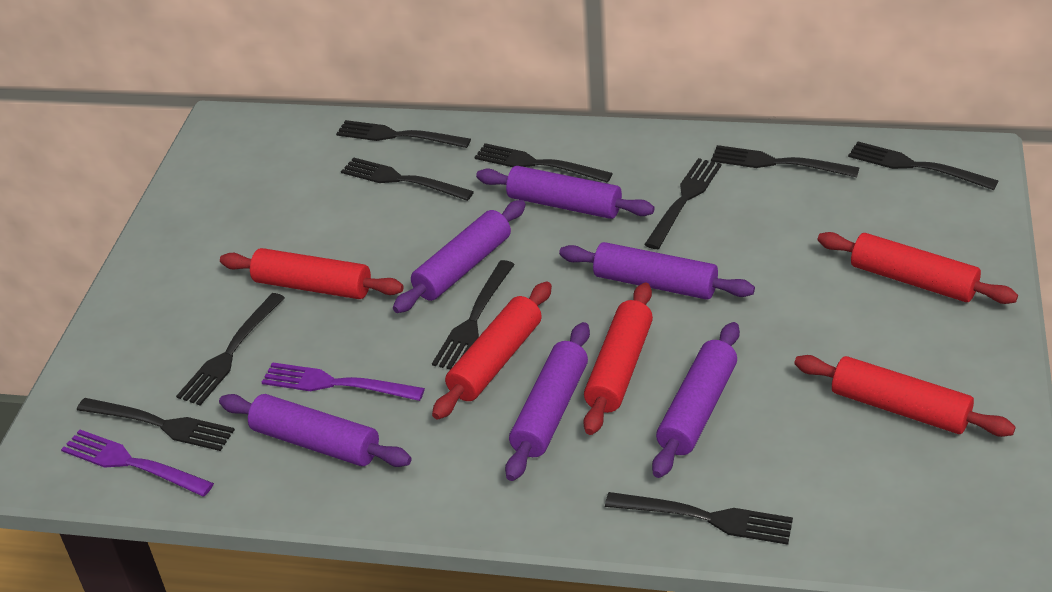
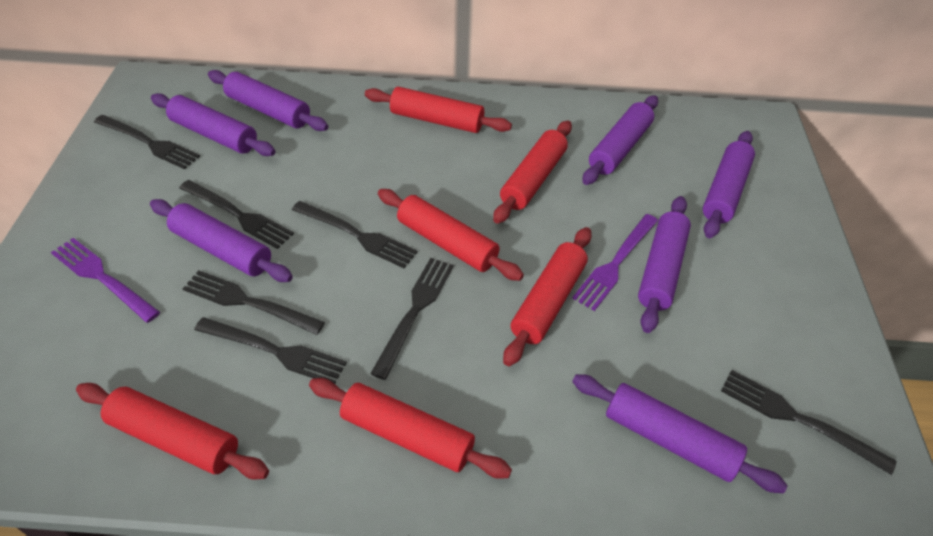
black fork: 10 -> 7
purple rolling pin: 6 -> 7
red rolling pin: 5 -> 6

